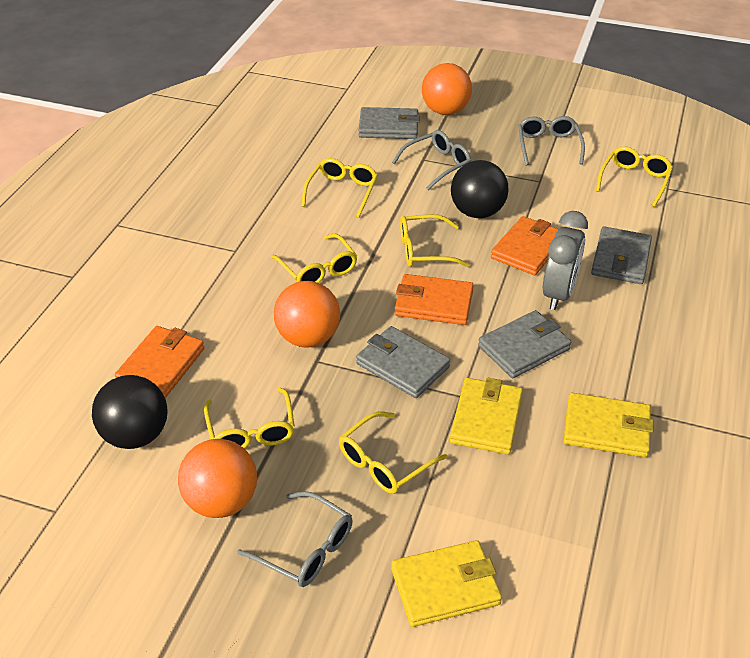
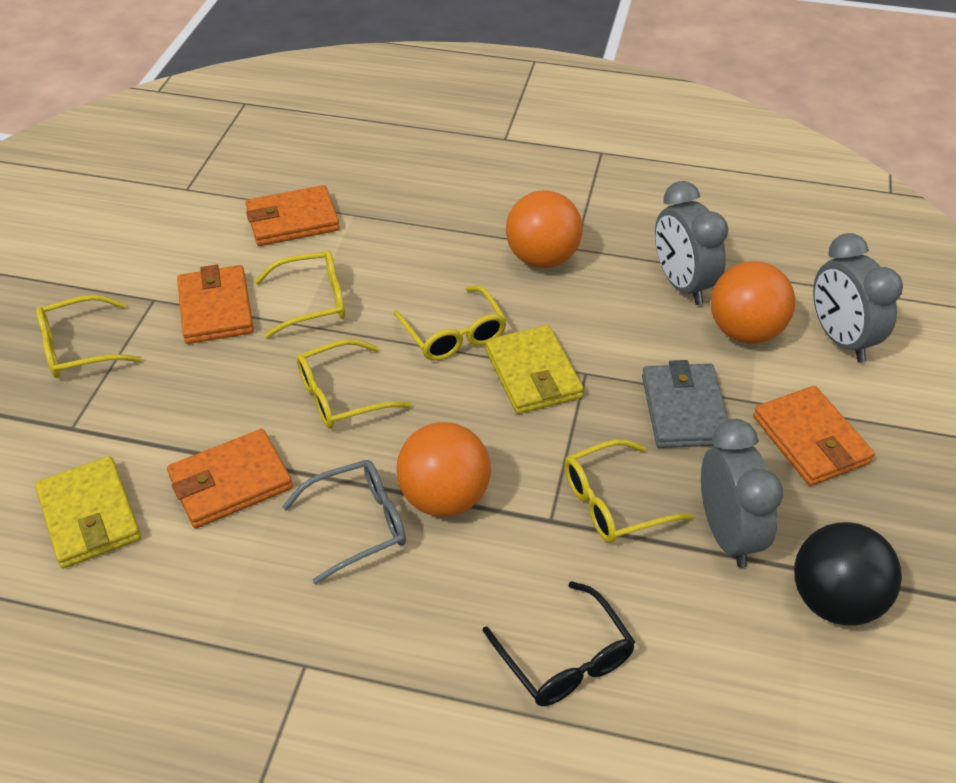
black ball: 2 -> 1
black glasses: 0 -> 1
grey clock: 1 -> 3
grey glasses: 3 -> 1
grey wallet: 4 -> 1
orange wallet: 3 -> 4
yellow glasses: 6 -> 5
yellow wallet: 3 -> 2

